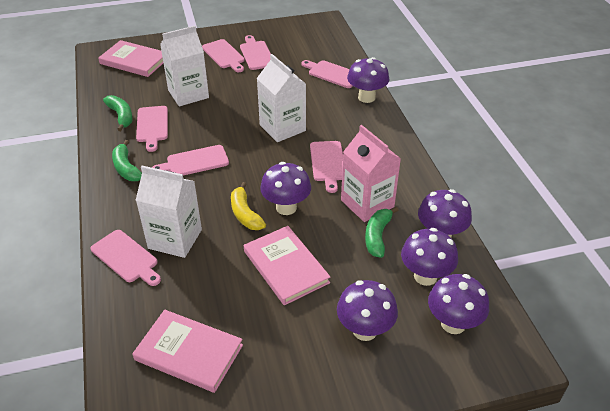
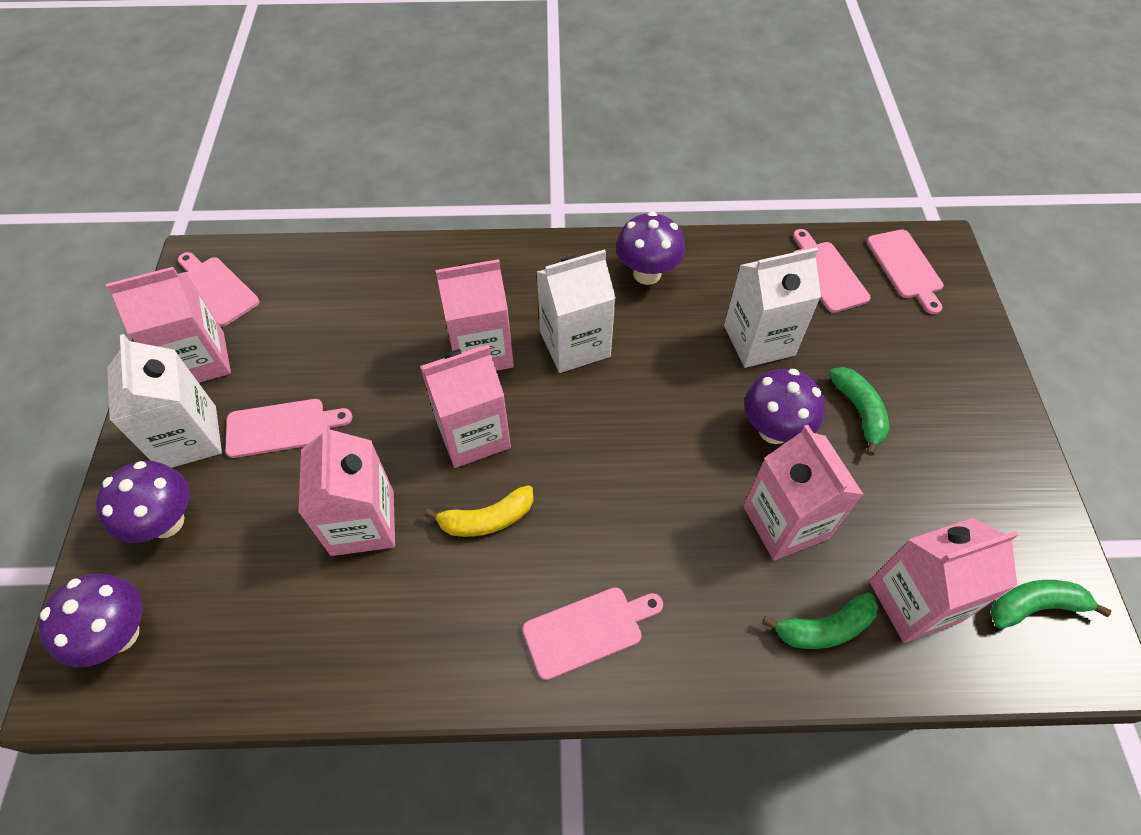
pink book: 3 -> 0
pink carton: 1 -> 6
pink cutting board: 7 -> 5
purple mushroom: 6 -> 4

